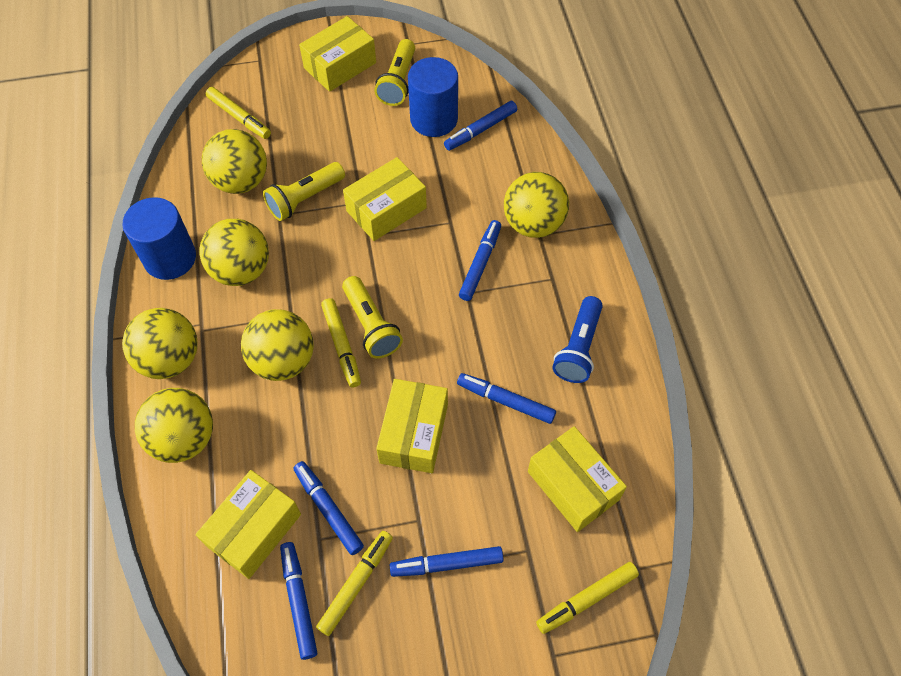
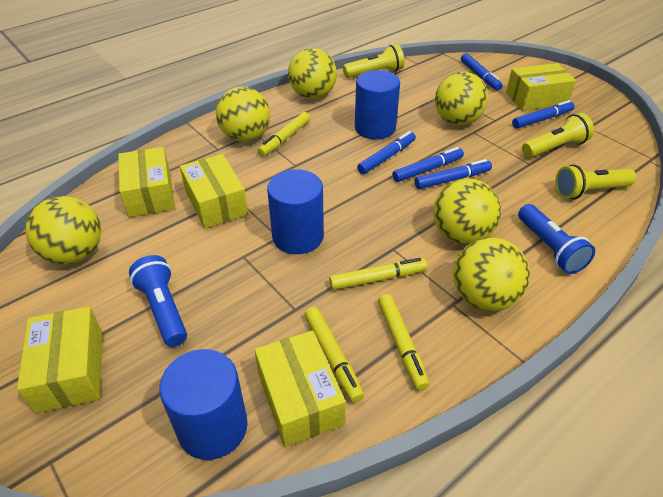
blue cylinder: 2 -> 3
blue flashlight: 1 -> 2
blue marker: 6 -> 5

